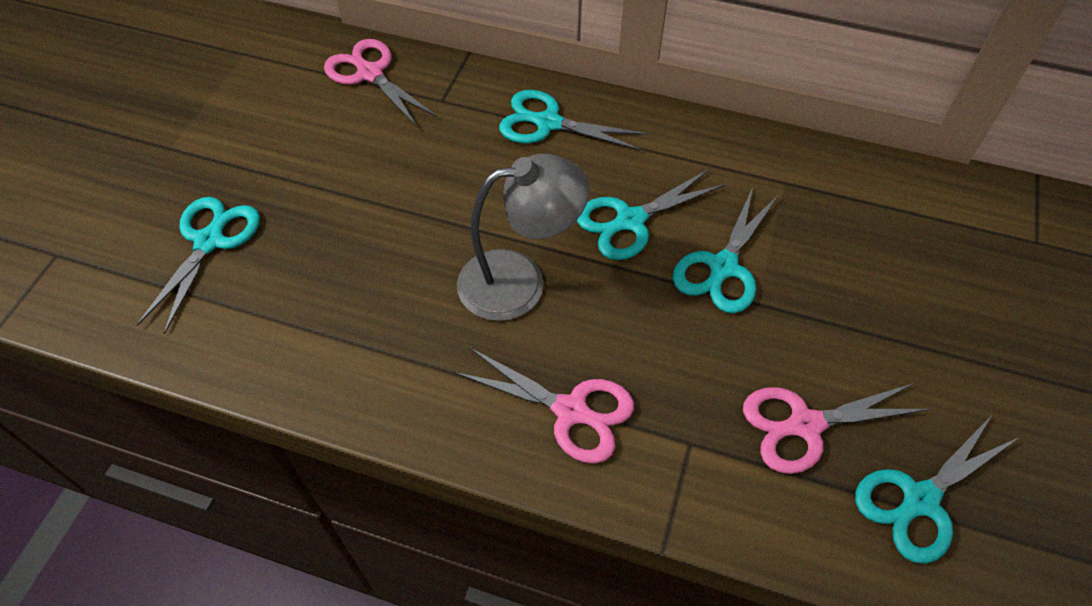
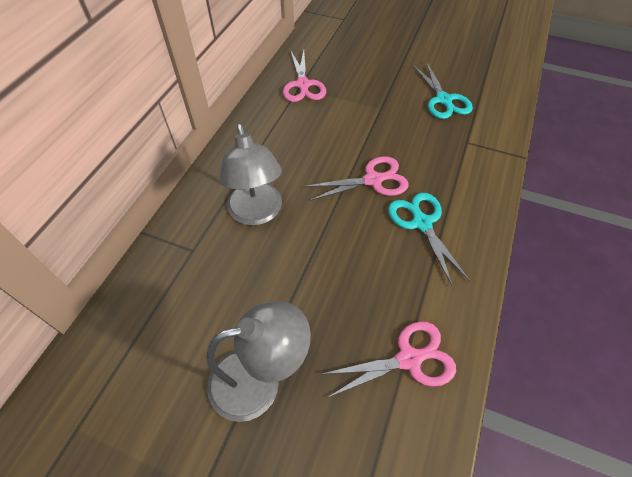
grey lamp: 1 -> 2
turquoise scissors: 5 -> 2

